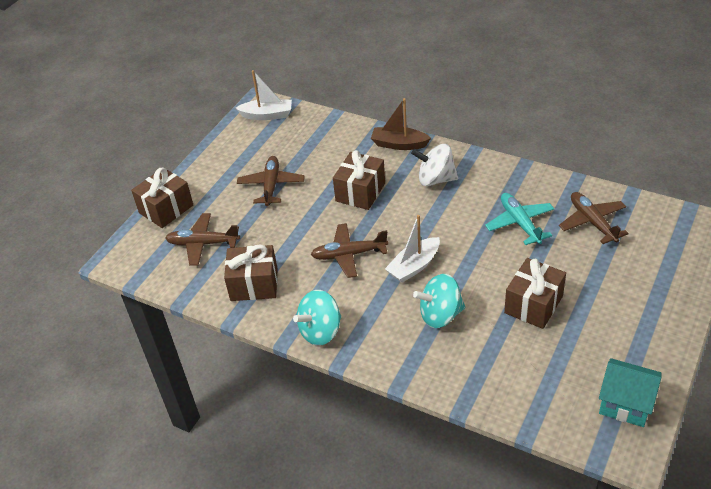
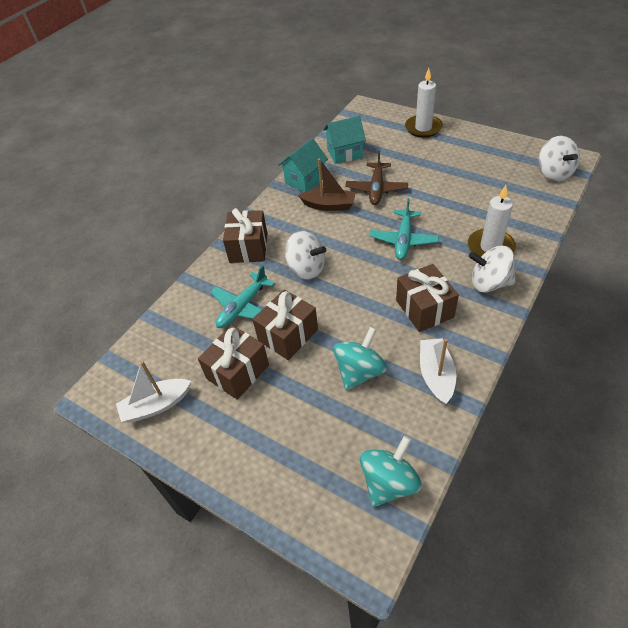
brown plane: 4 -> 1
turquoise house: 1 -> 2
turquoise plane: 1 -> 2
white candle: 0 -> 2
white spinning top: 1 -> 3

